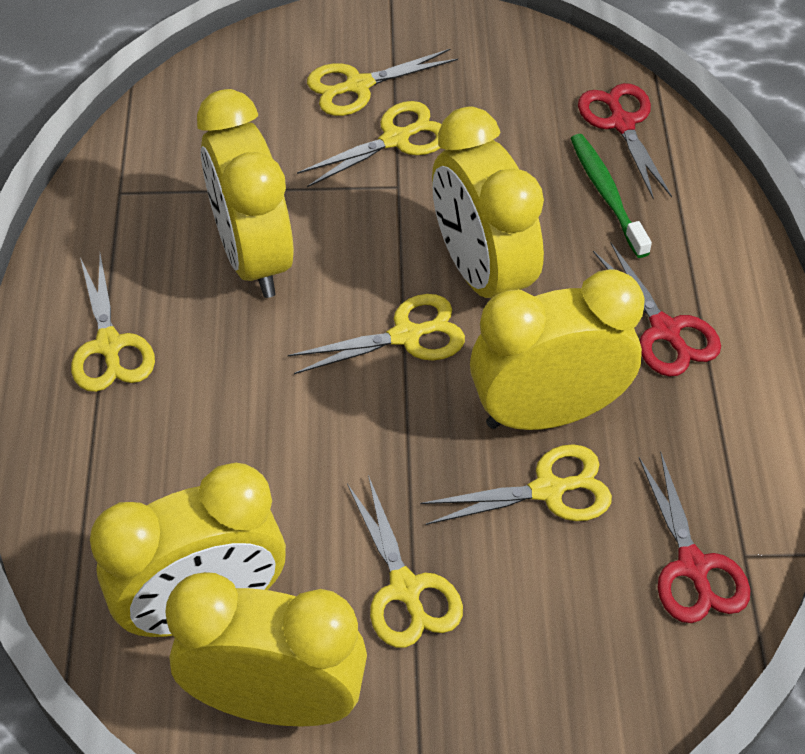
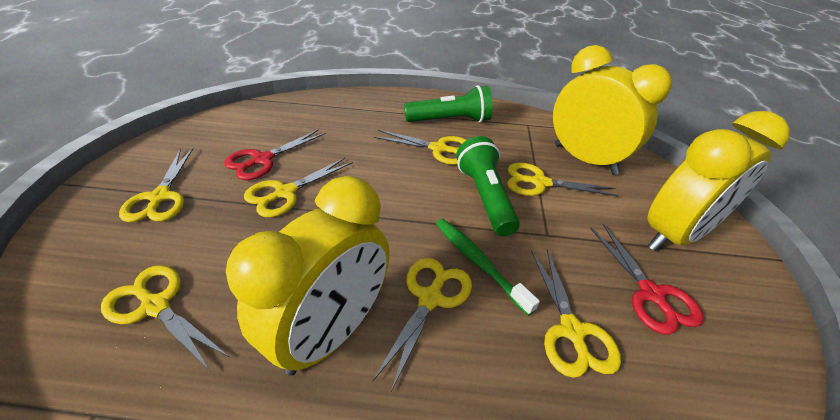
green flashlight: 0 -> 2
red scissors: 3 -> 2
yellow clock: 5 -> 3
yellow scissors: 6 -> 7

